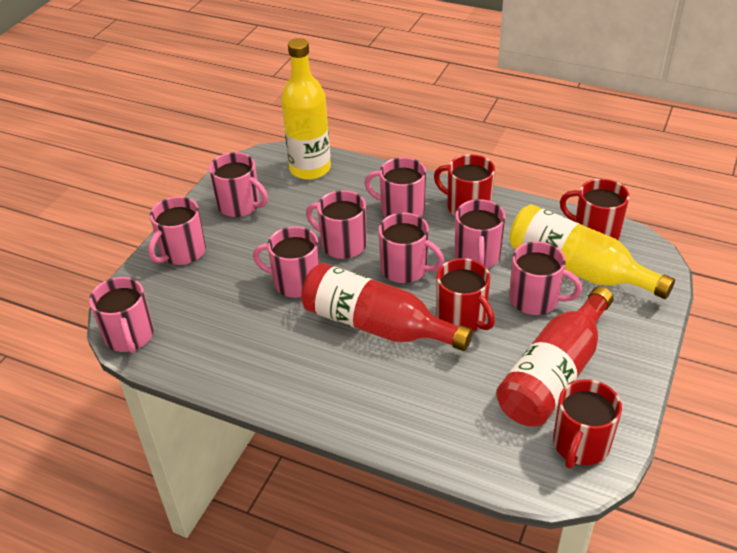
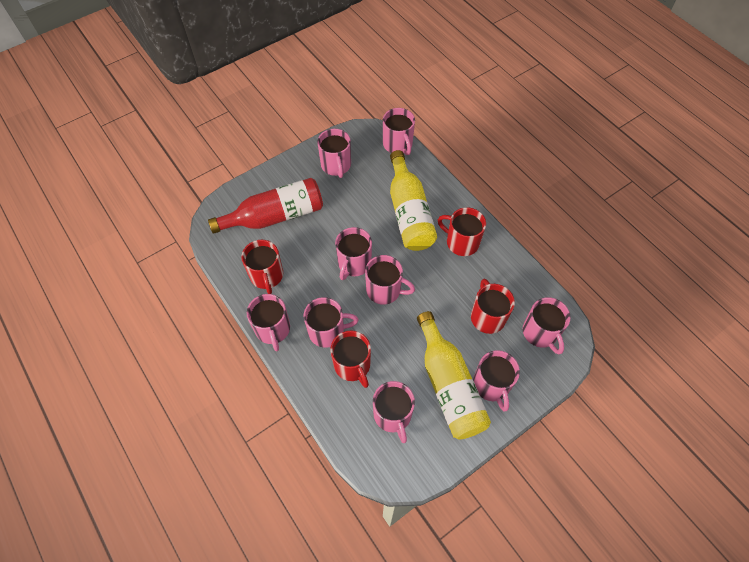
red bottle: 2 -> 1

